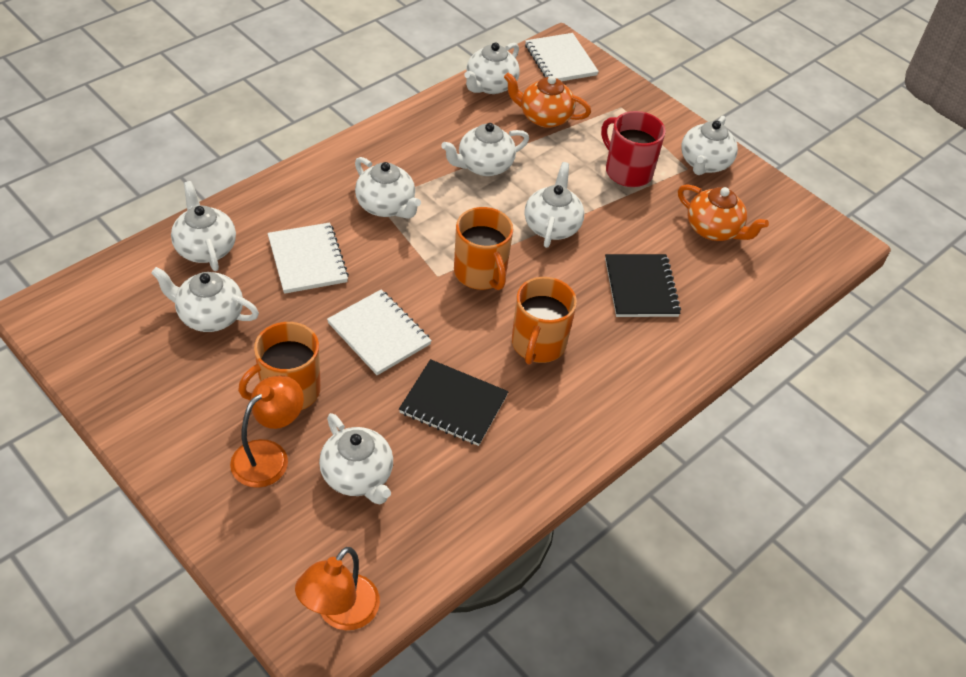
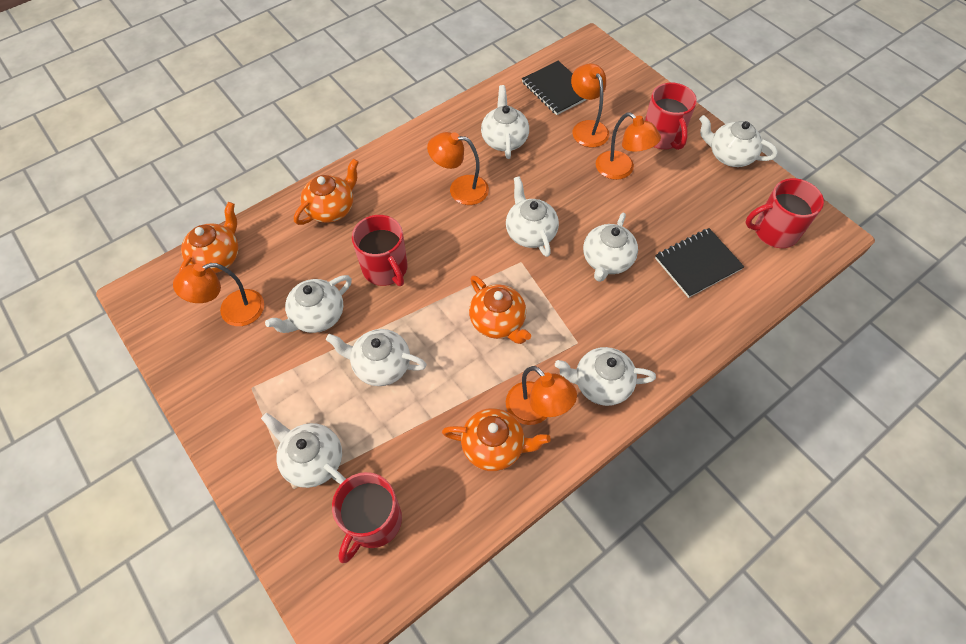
orange lamp: 2 -> 5
orange mug: 3 -> 0
orange teapot: 2 -> 4
red mug: 1 -> 4
white notebook: 3 -> 0

